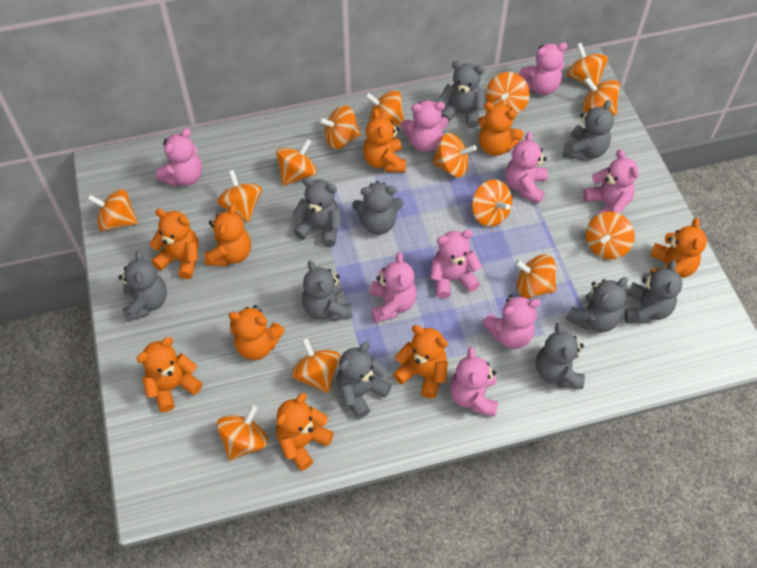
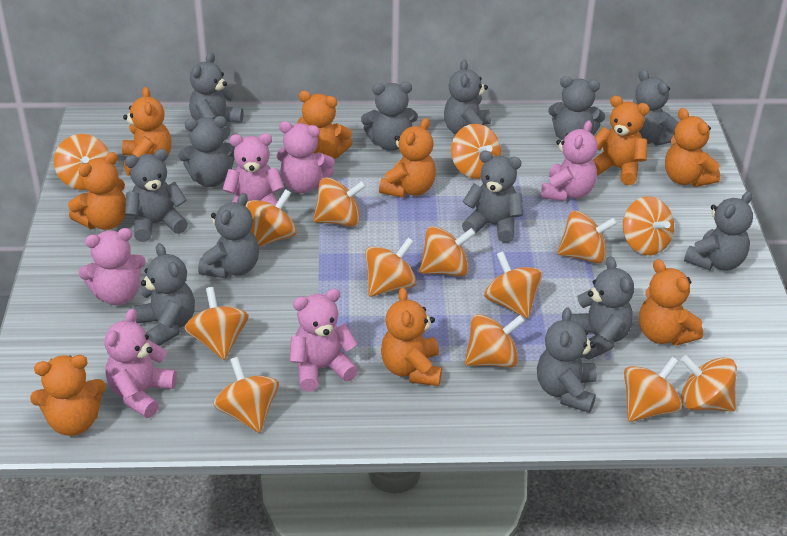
grey teddy bear: 10 -> 13
pink teddy bear: 9 -> 6

